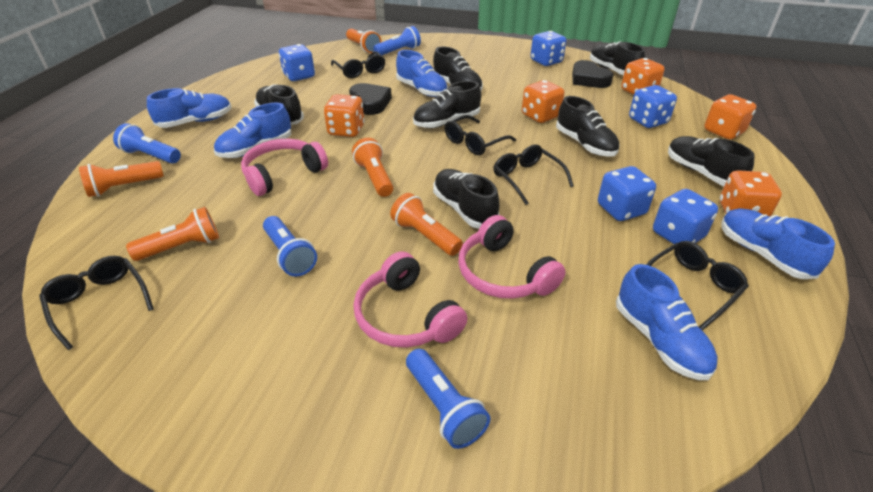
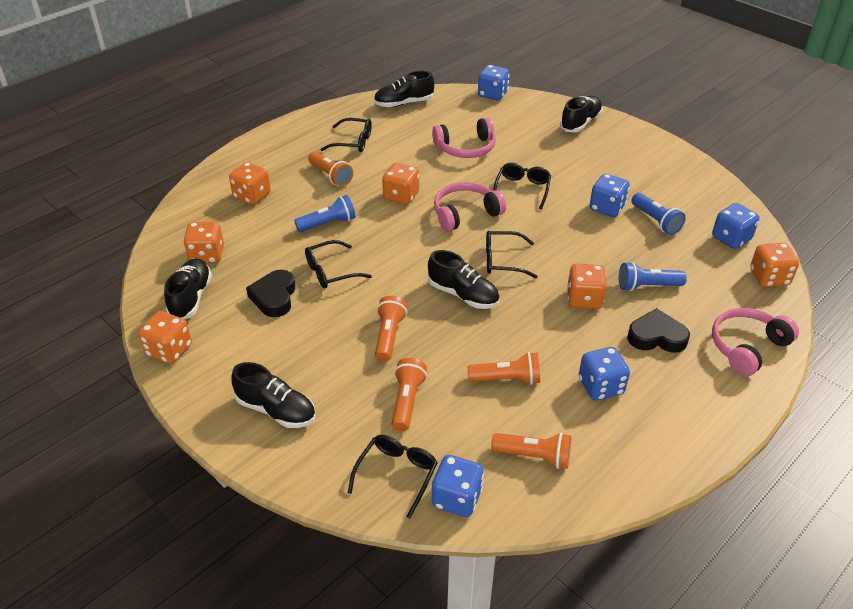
black shoe: 7 -> 5
blue flashlight: 4 -> 3
blue shoe: 5 -> 0
orange dice: 5 -> 6

